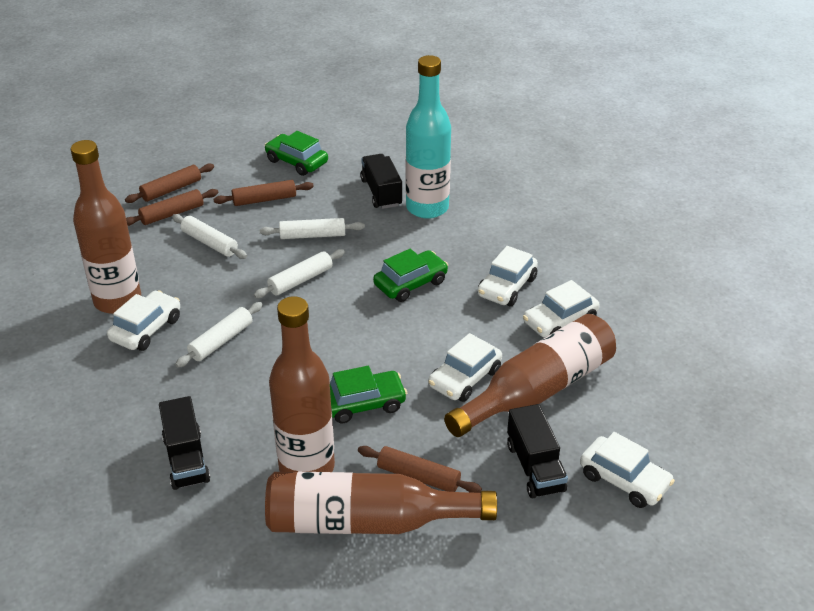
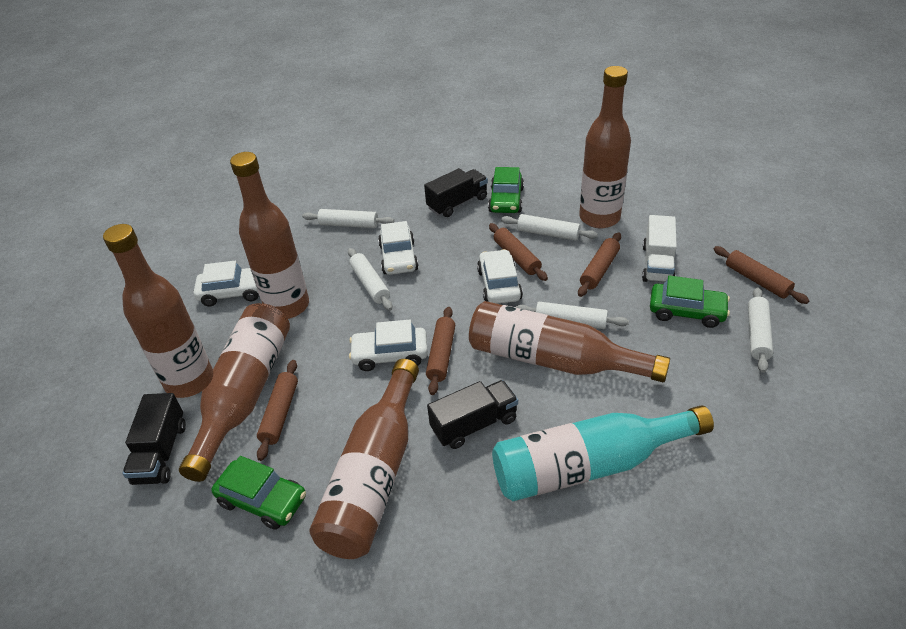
brown bottle: 4 -> 6
brown rolling pin: 4 -> 5
white car: 5 -> 4
white rolling pin: 4 -> 5
white truck: 0 -> 1

